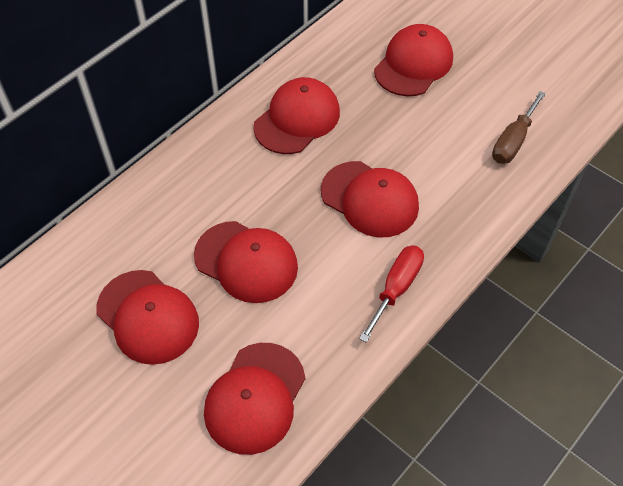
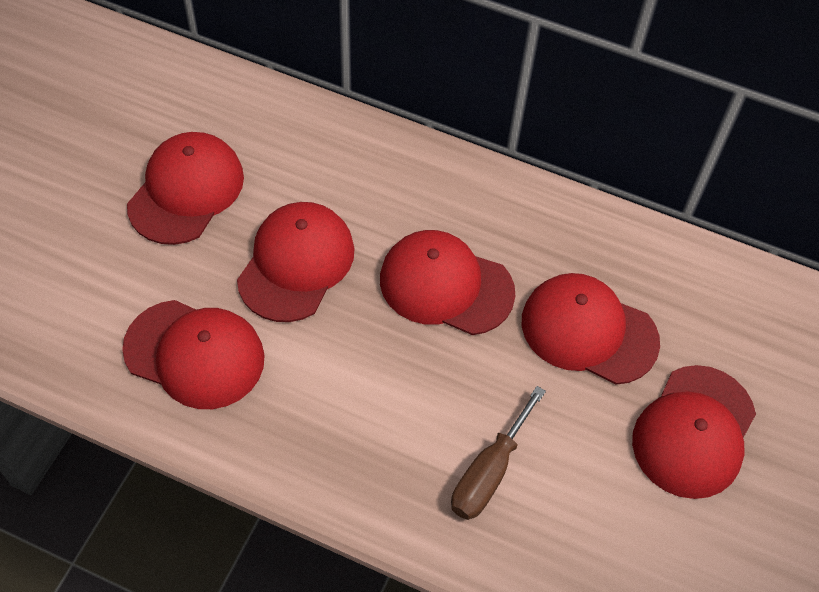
red screwdriver: 1 -> 0

